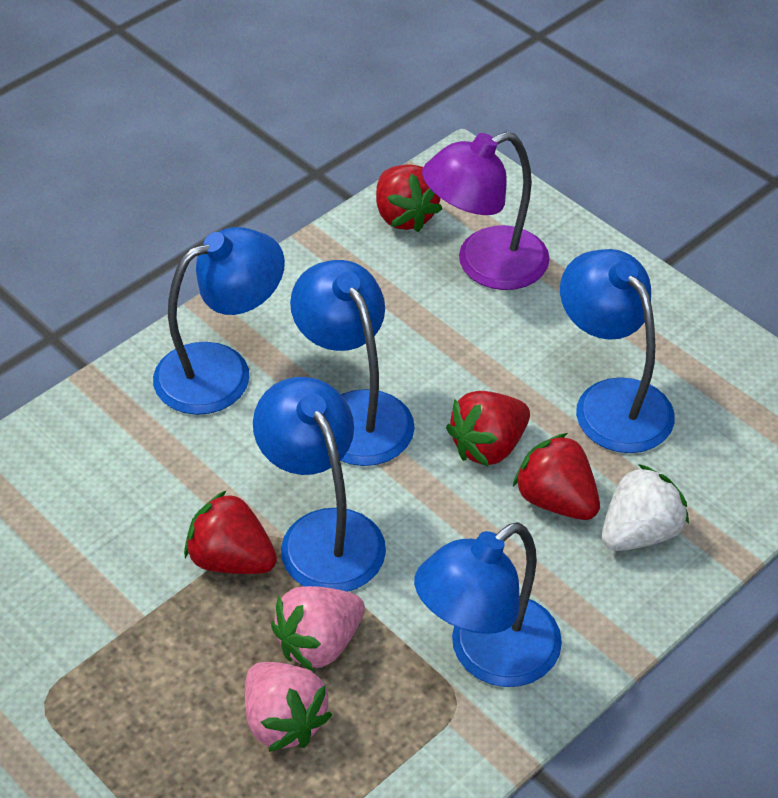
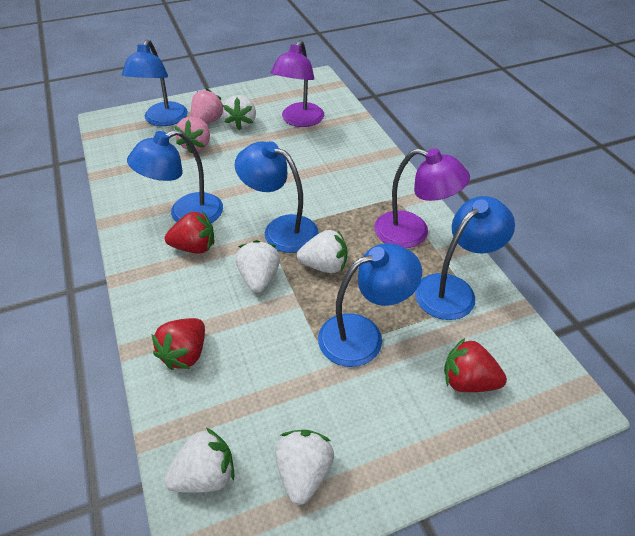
purple lamp: 1 -> 2
red strawberry: 4 -> 3
white strawberry: 1 -> 5

